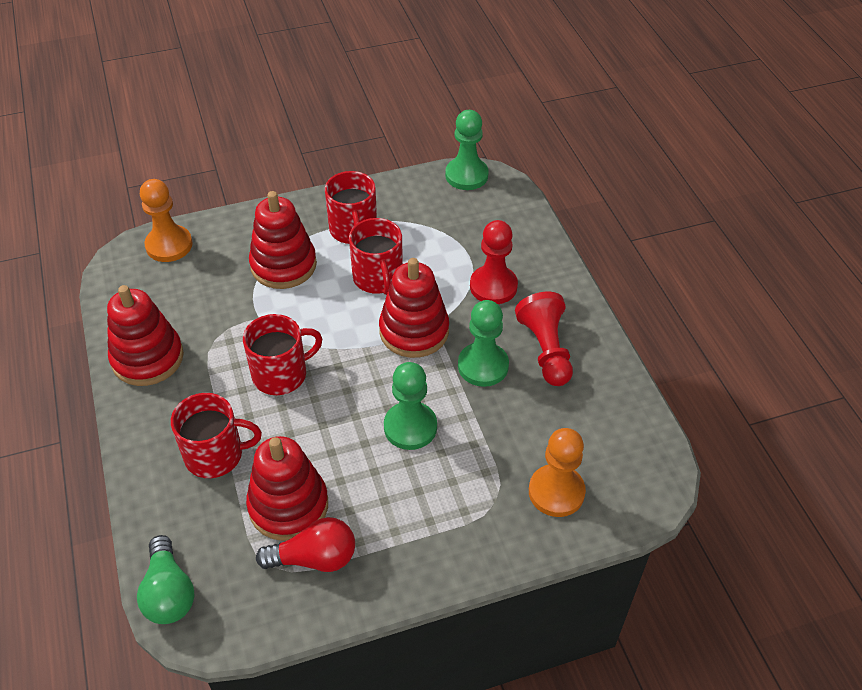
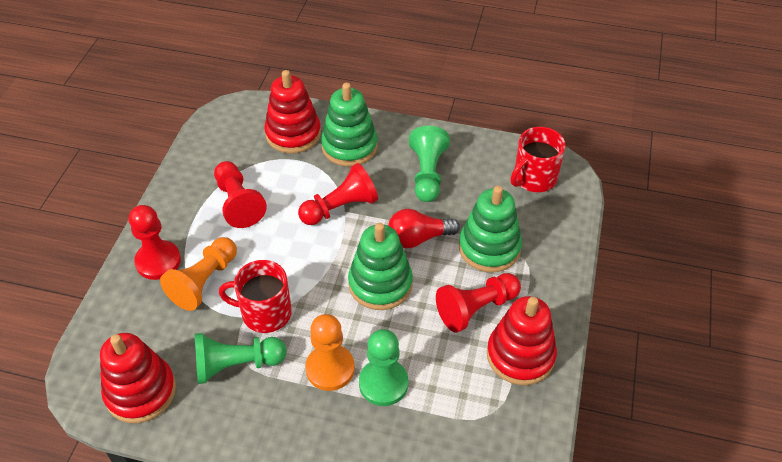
green light bulb: 1 -> 0
green stacking toy: 0 -> 3
red mug: 4 -> 2
red pawn: 2 -> 4
red stacking toy: 4 -> 3

